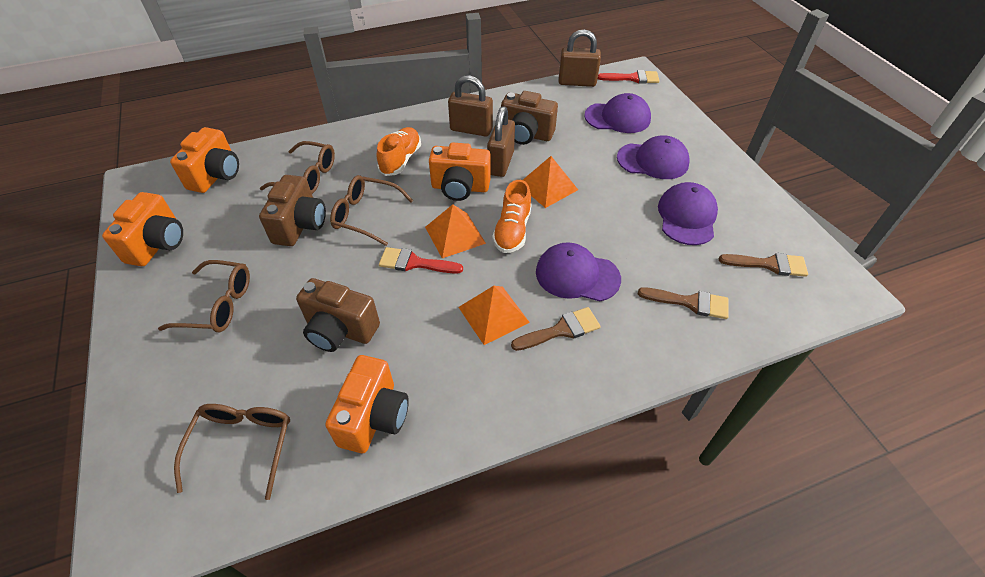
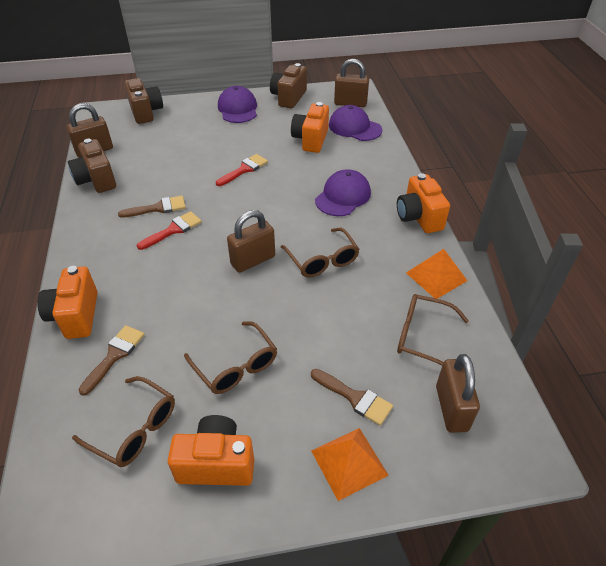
brown padlock: 3 -> 4
orange pyramid: 3 -> 2
orange shoe: 2 -> 0
purple cap: 4 -> 3

